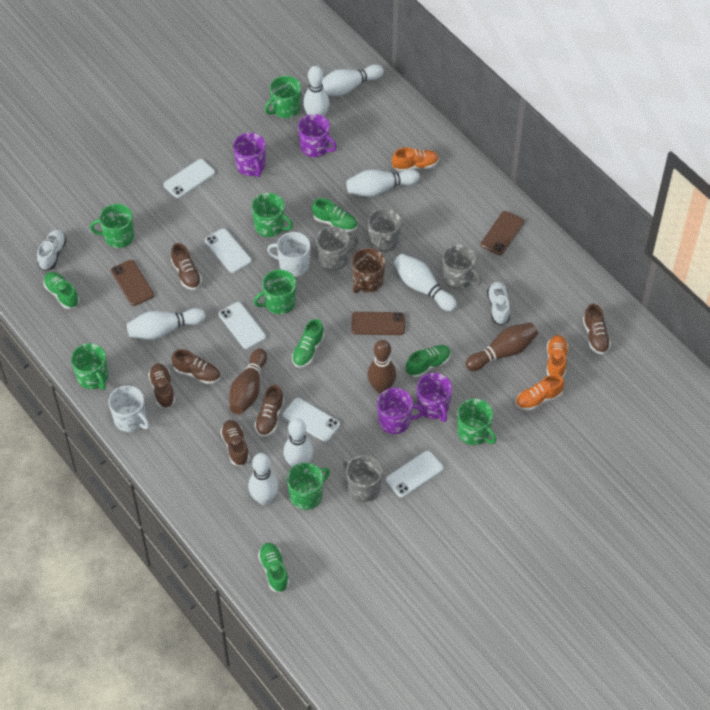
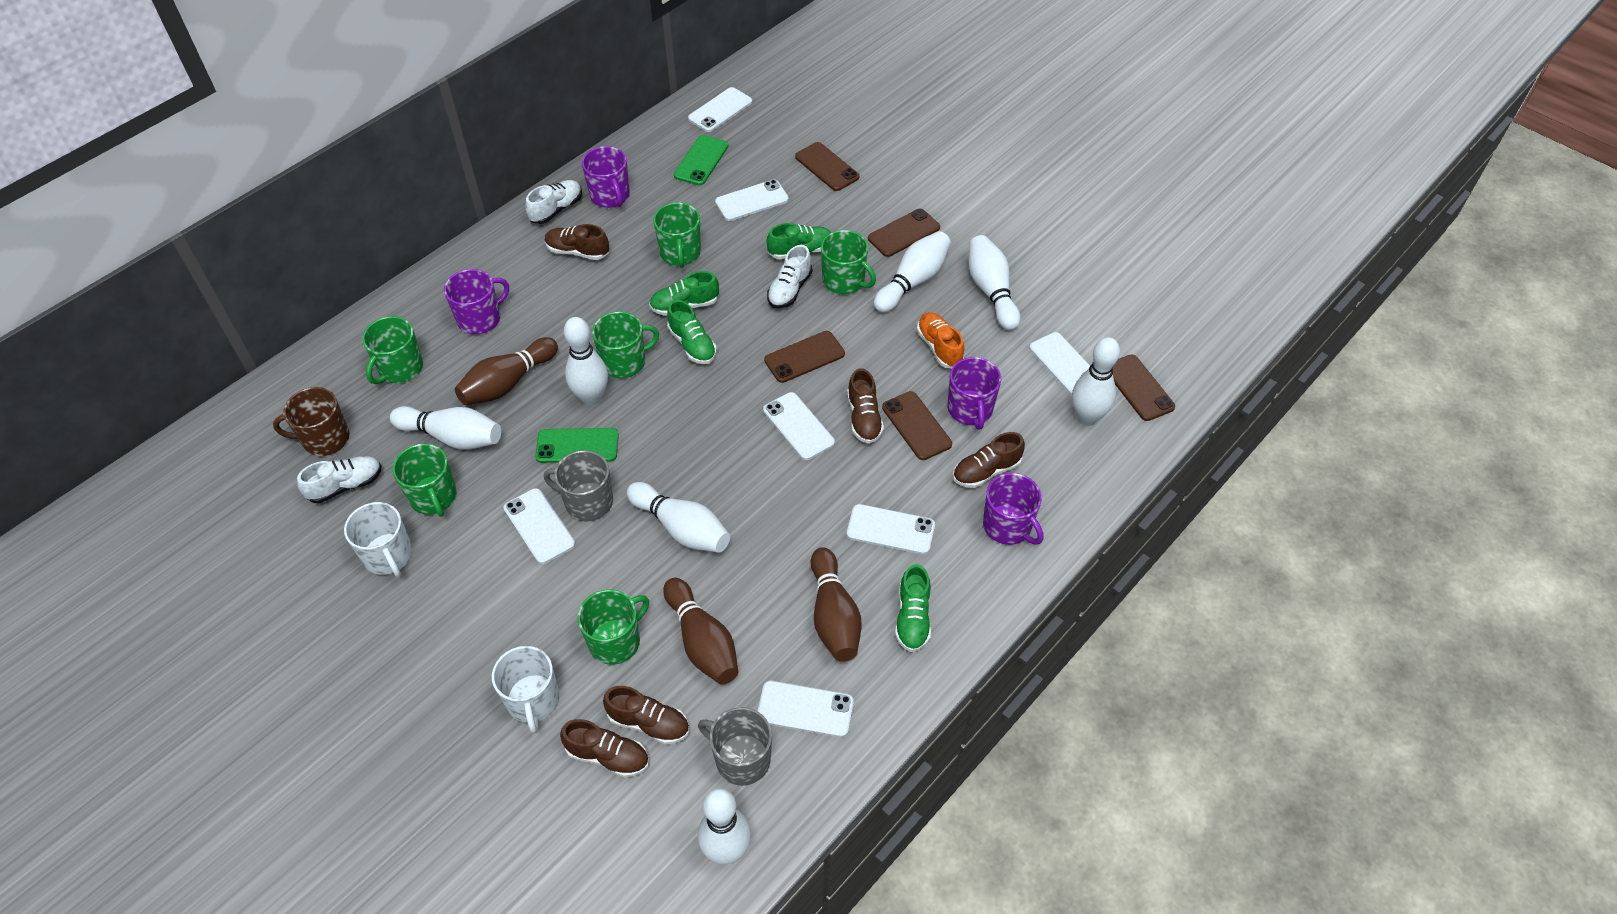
brown phone: 3 -> 5
brown shoe: 6 -> 5
green mug: 7 -> 6
green phone: 0 -> 2
green shoe: 5 -> 4
grey mug: 4 -> 2
orange shoe: 3 -> 1
white phone: 5 -> 7
white shoe: 2 -> 3

